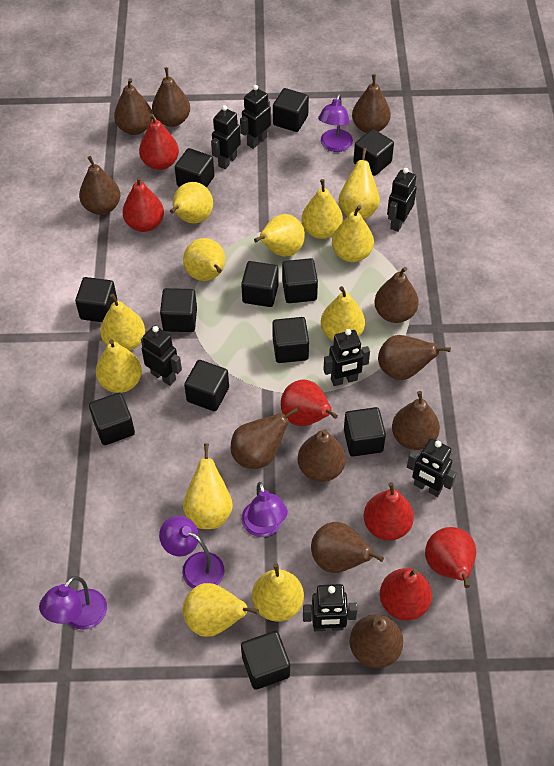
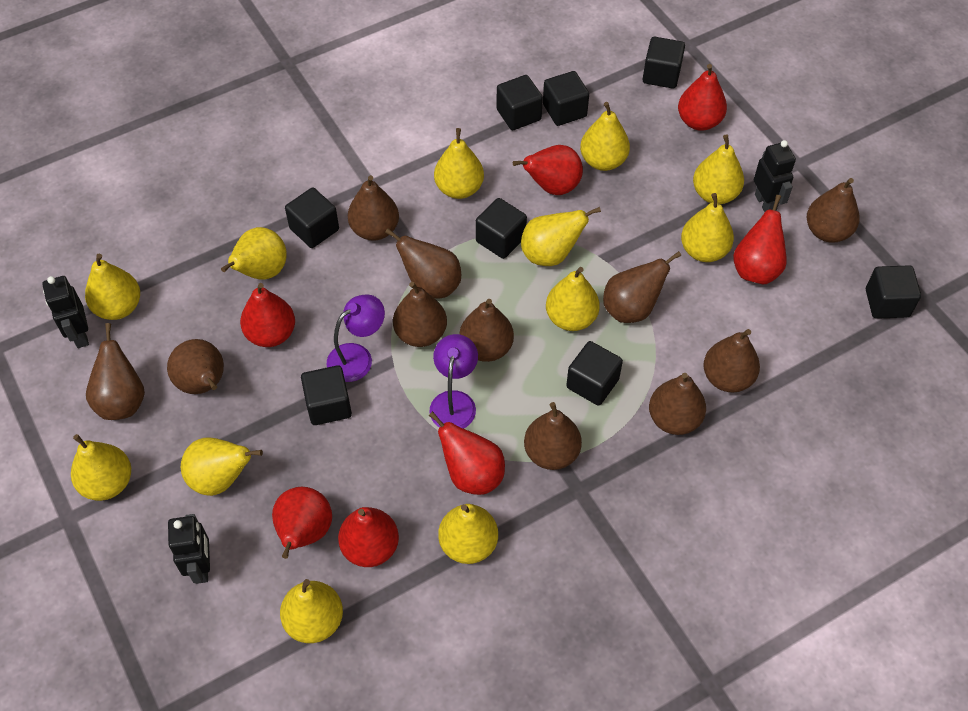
black cube: 12 -> 8
black robot: 7 -> 3
purple lamp: 4 -> 2
red pear: 6 -> 7

